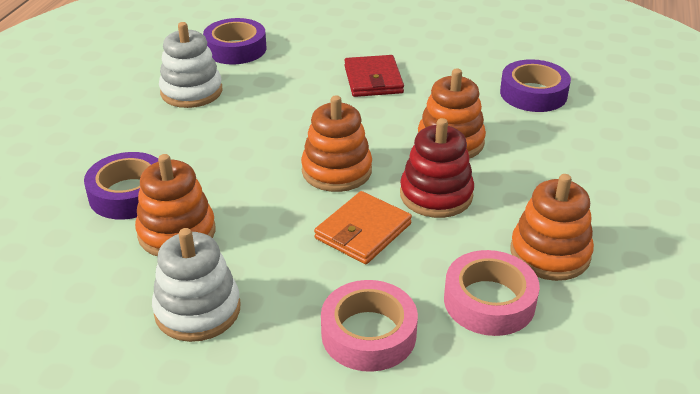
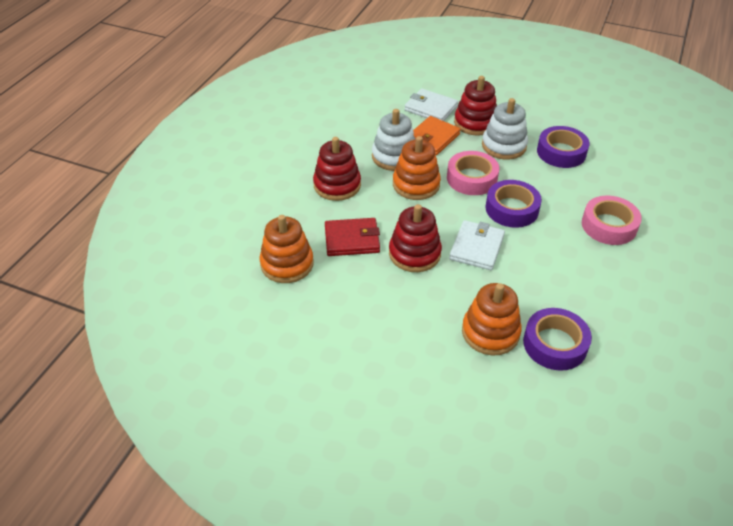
orange stacking toy: 4 -> 3
red stacking toy: 1 -> 3
white wallet: 0 -> 2

